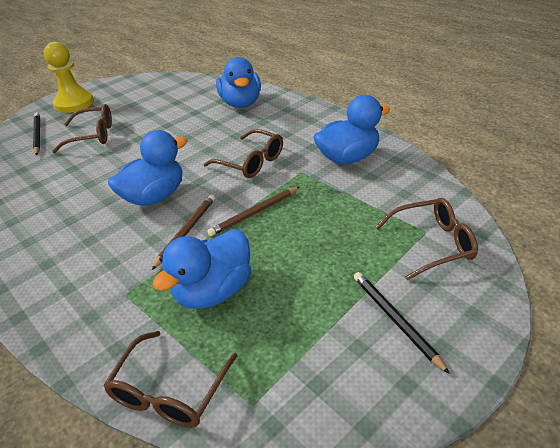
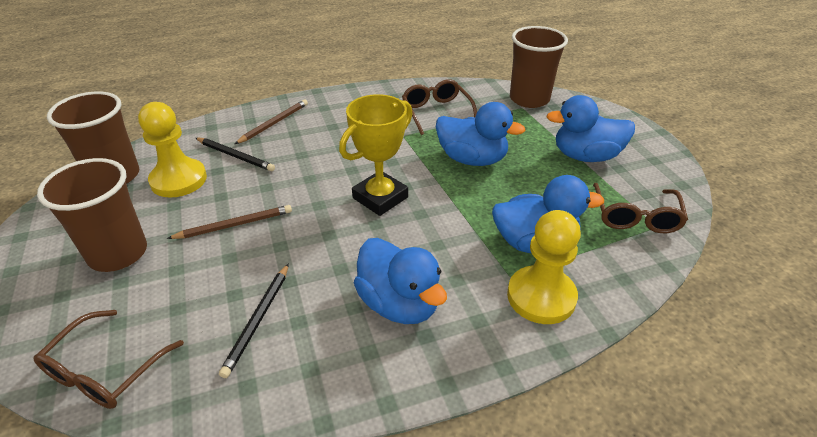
brown cup: 0 -> 3
brown glasses: 4 -> 3
yellow pawn: 1 -> 2
yellow trophy: 0 -> 1

